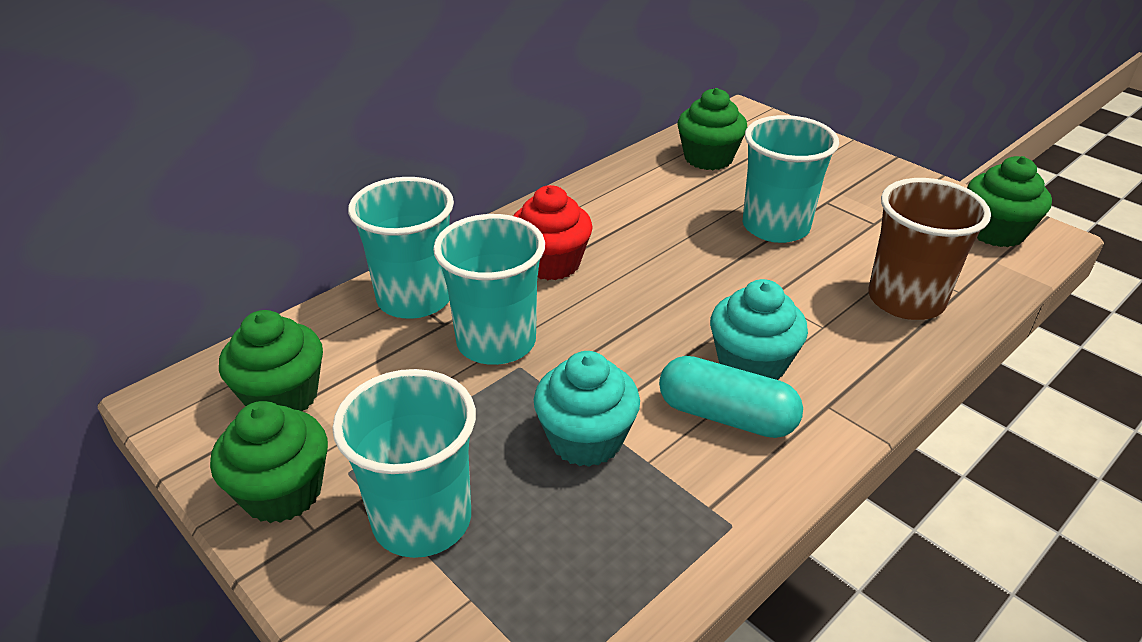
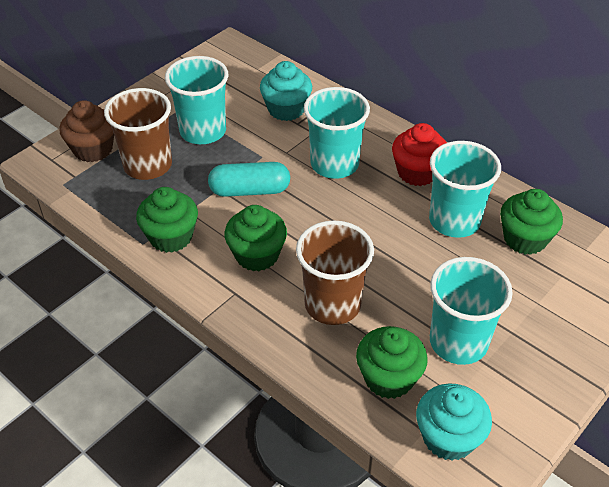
brown cup: 1 -> 2
brown cupcake: 0 -> 1

